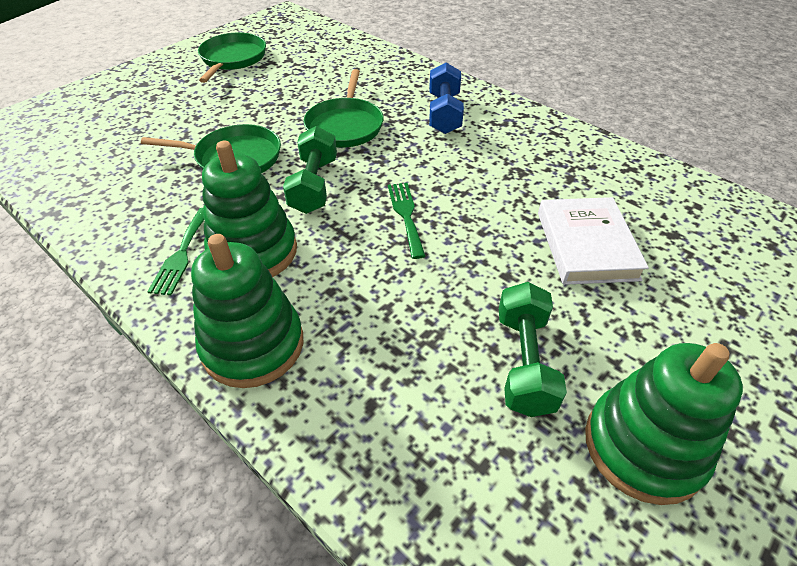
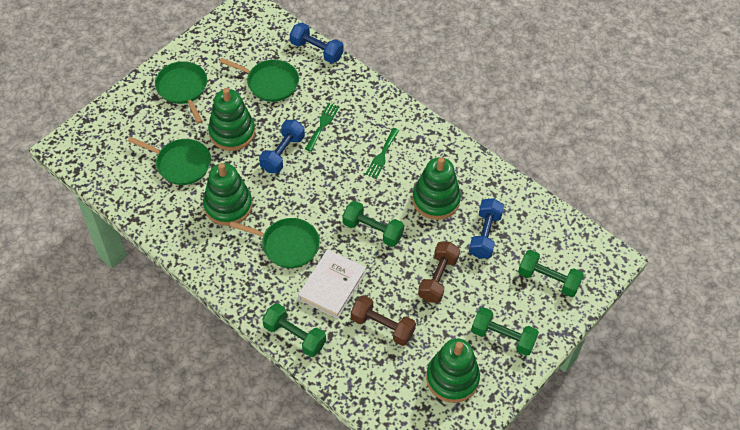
blue dumbbell: 1 -> 3
brown dumbbell: 0 -> 2
green dumbbell: 2 -> 4
green pan: 3 -> 4
green stacking toy: 3 -> 4

